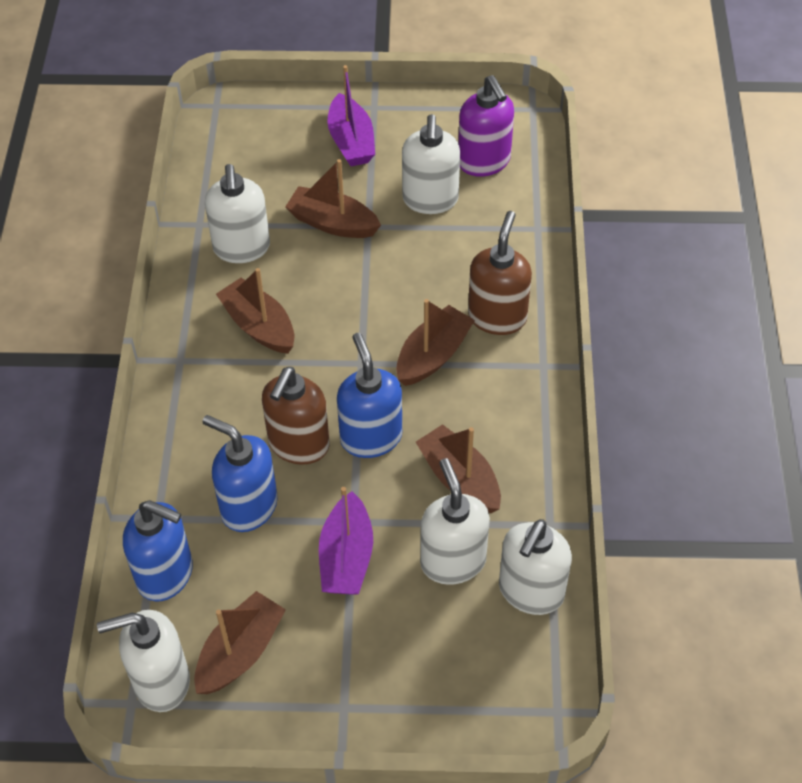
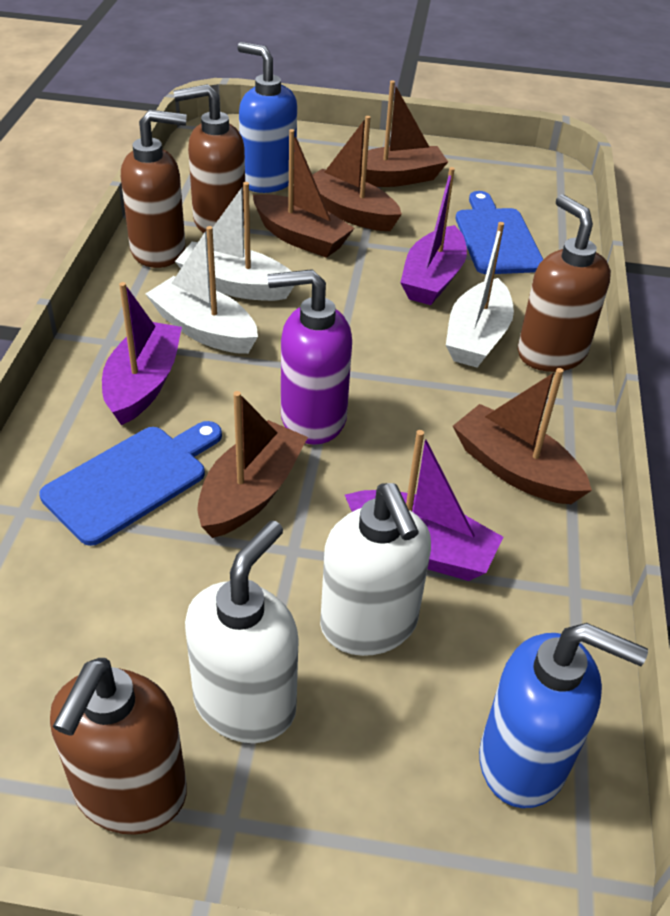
blue cutting board: 0 -> 2
blue soap dispenser: 3 -> 2
brown soap dispenser: 2 -> 4
purple boat: 2 -> 3
white boat: 0 -> 3
white soap dispenser: 5 -> 2

